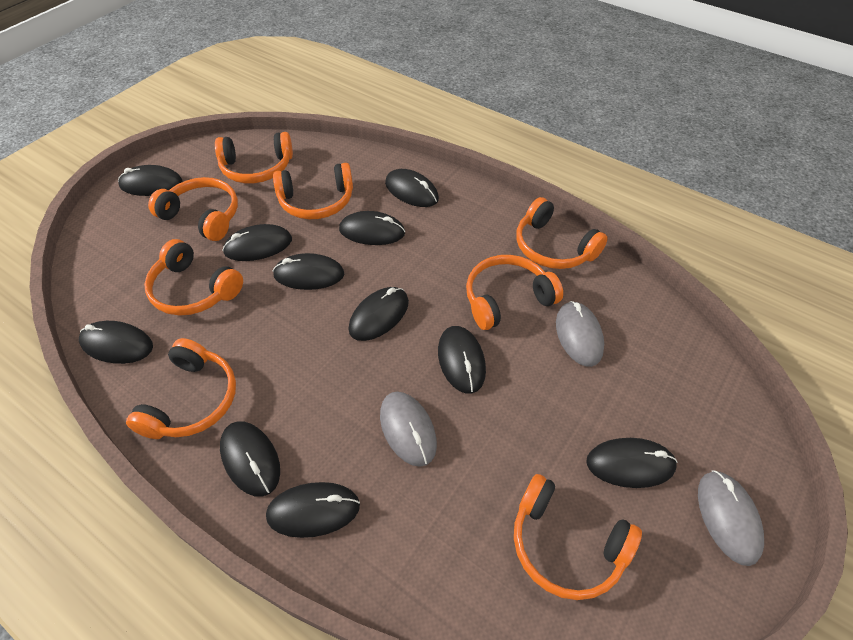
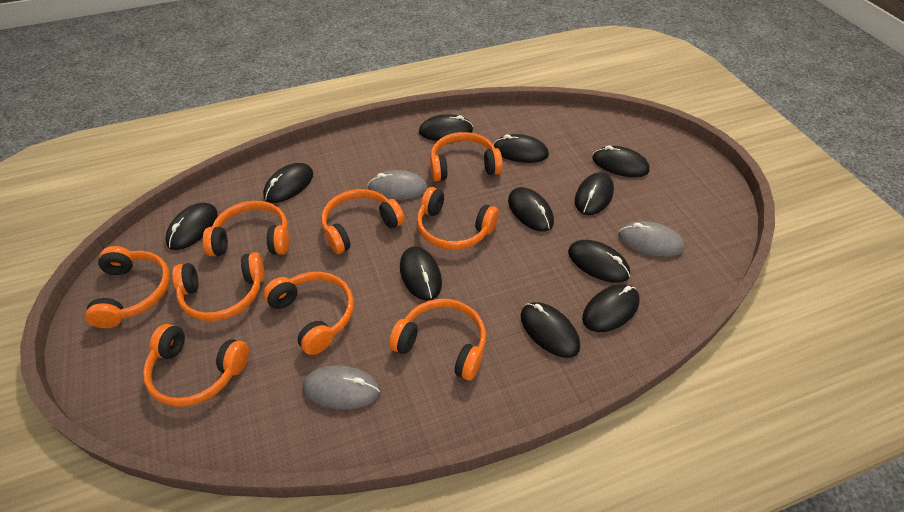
orange headphones: 8 -> 9

